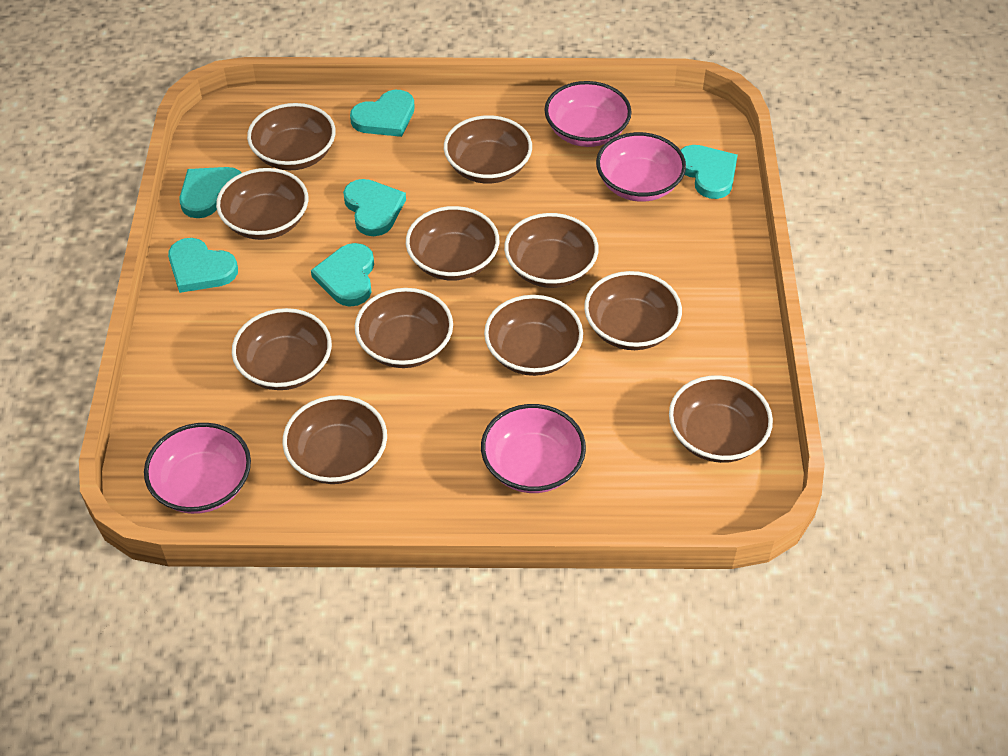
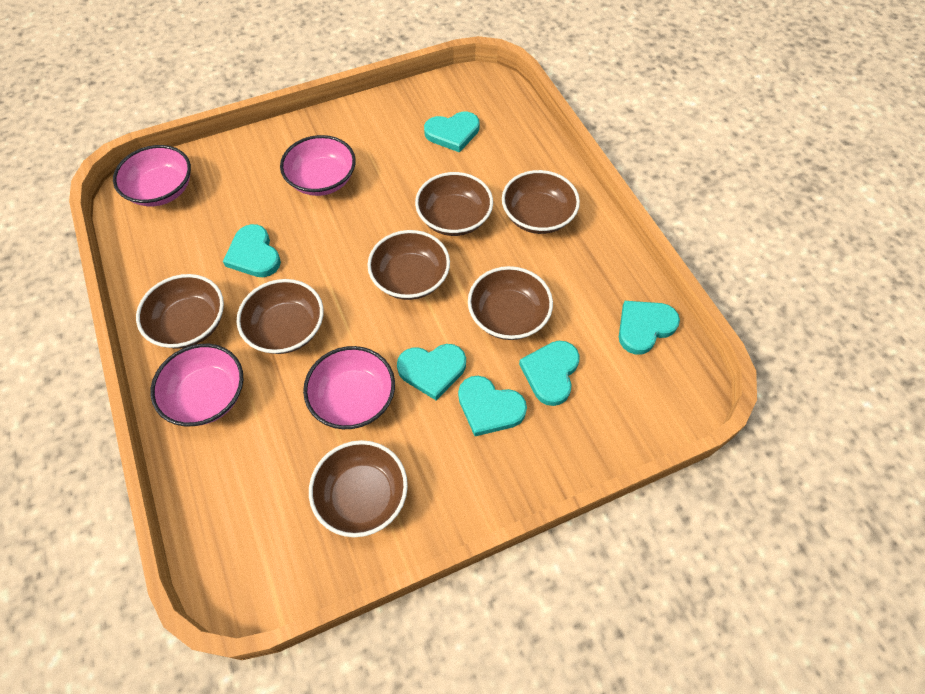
brown bowl: 11 -> 7

